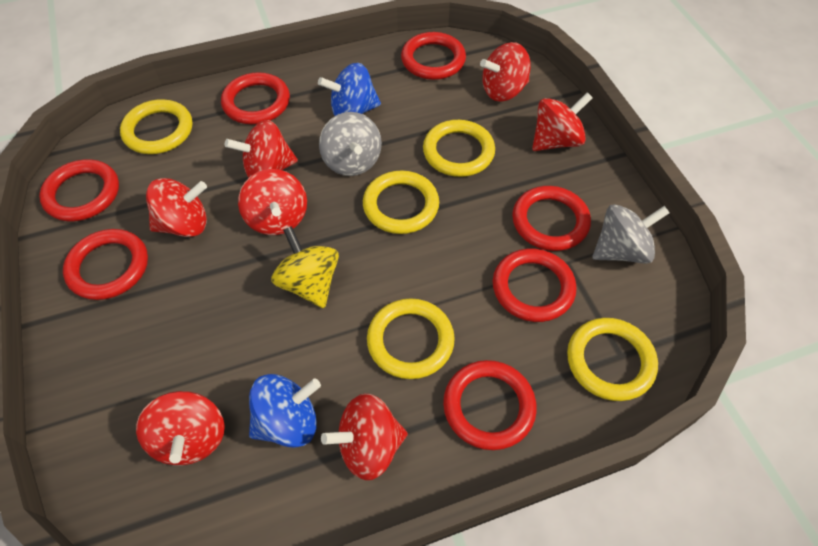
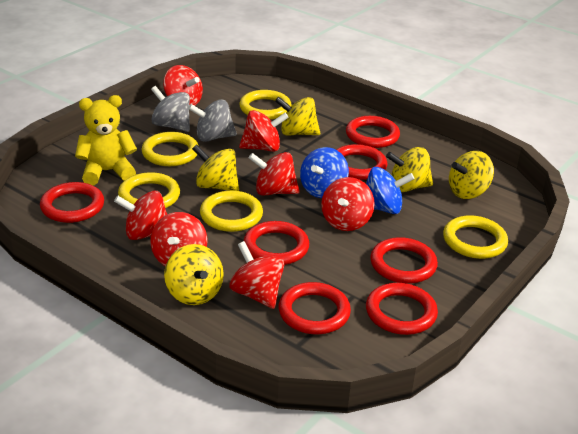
yellow spinning top: 1 -> 5
yellow teddy bear: 0 -> 1

